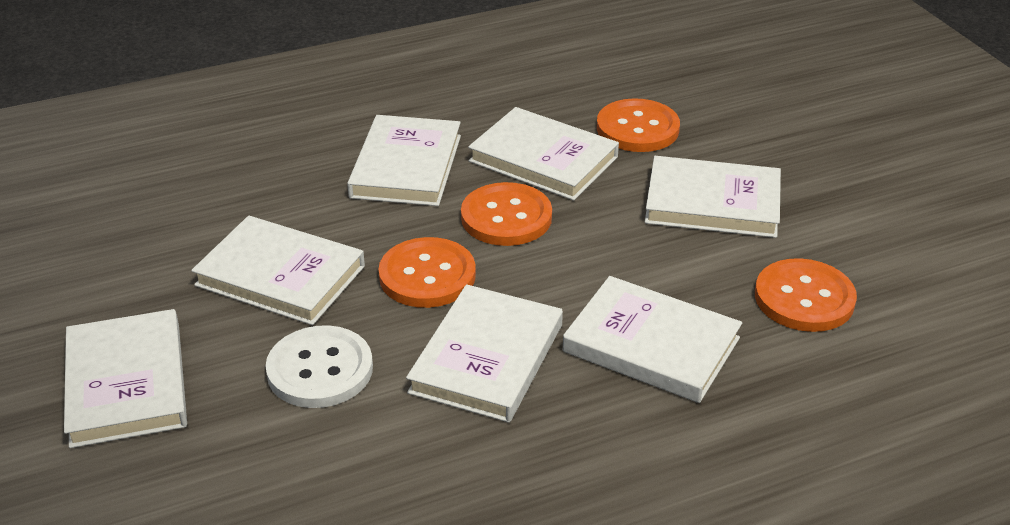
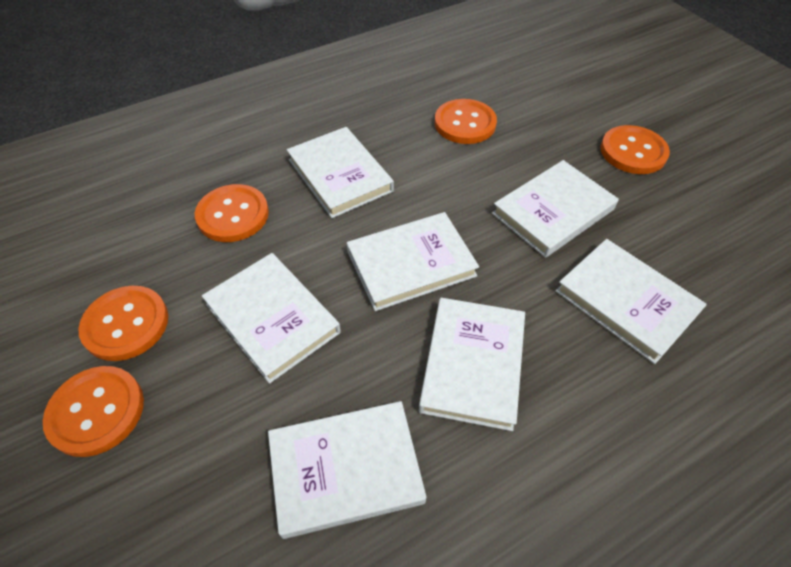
orange button: 4 -> 5
white button: 1 -> 0

